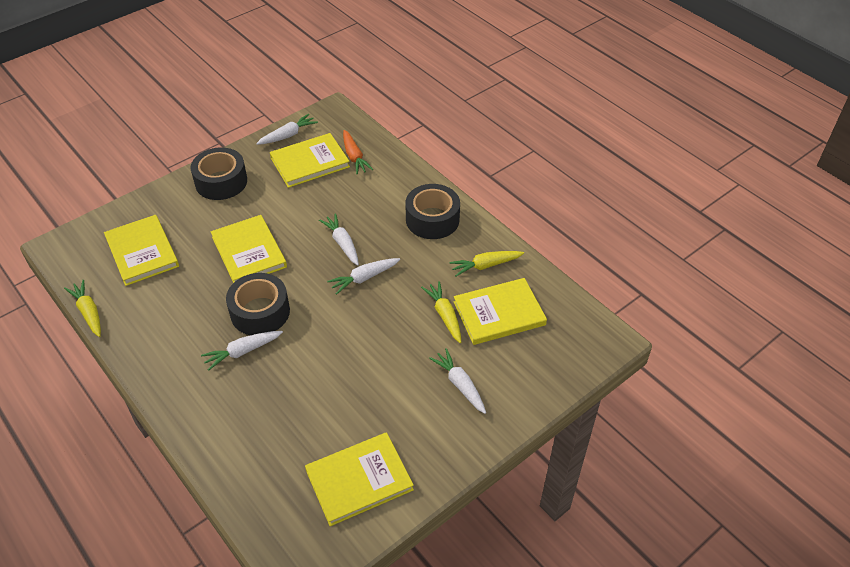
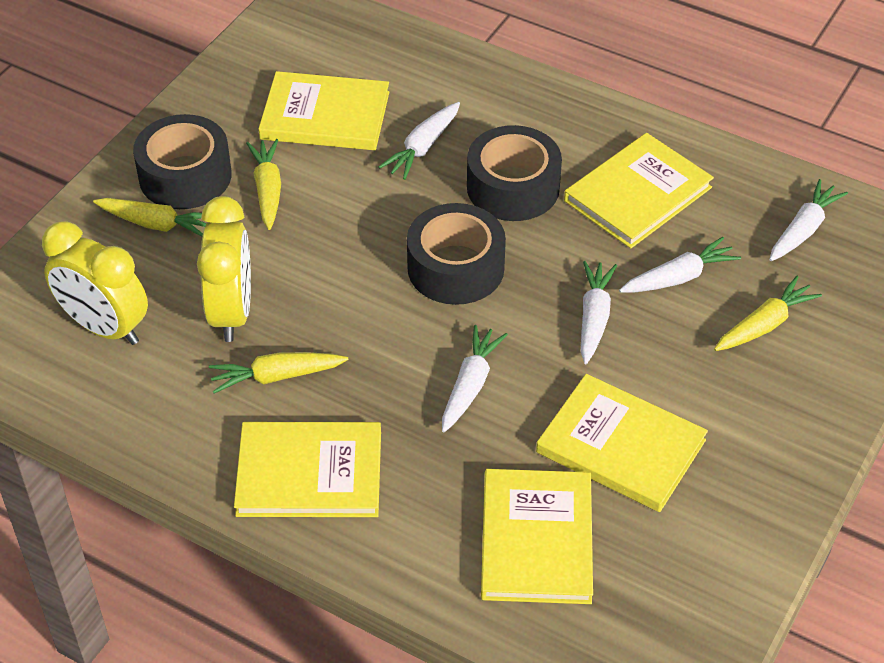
orange carrot: 1 -> 0
yellow carrot: 3 -> 4
yellow clock: 0 -> 2

